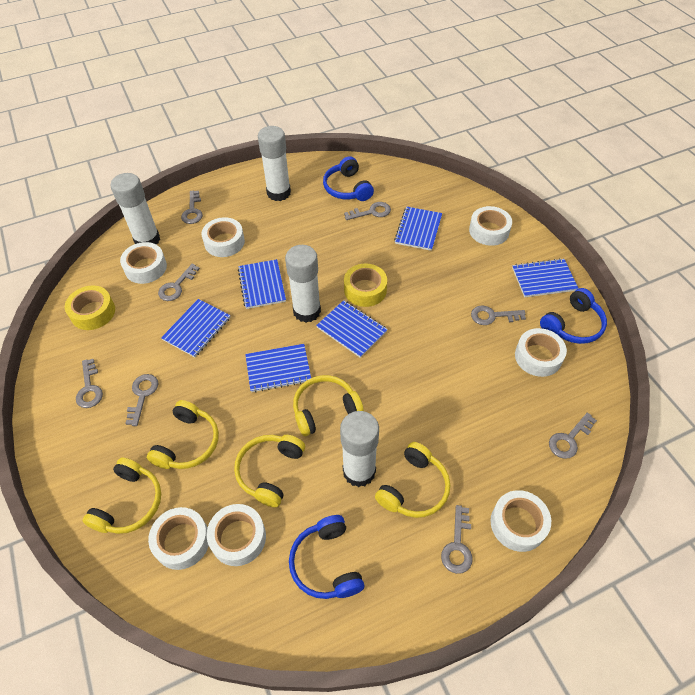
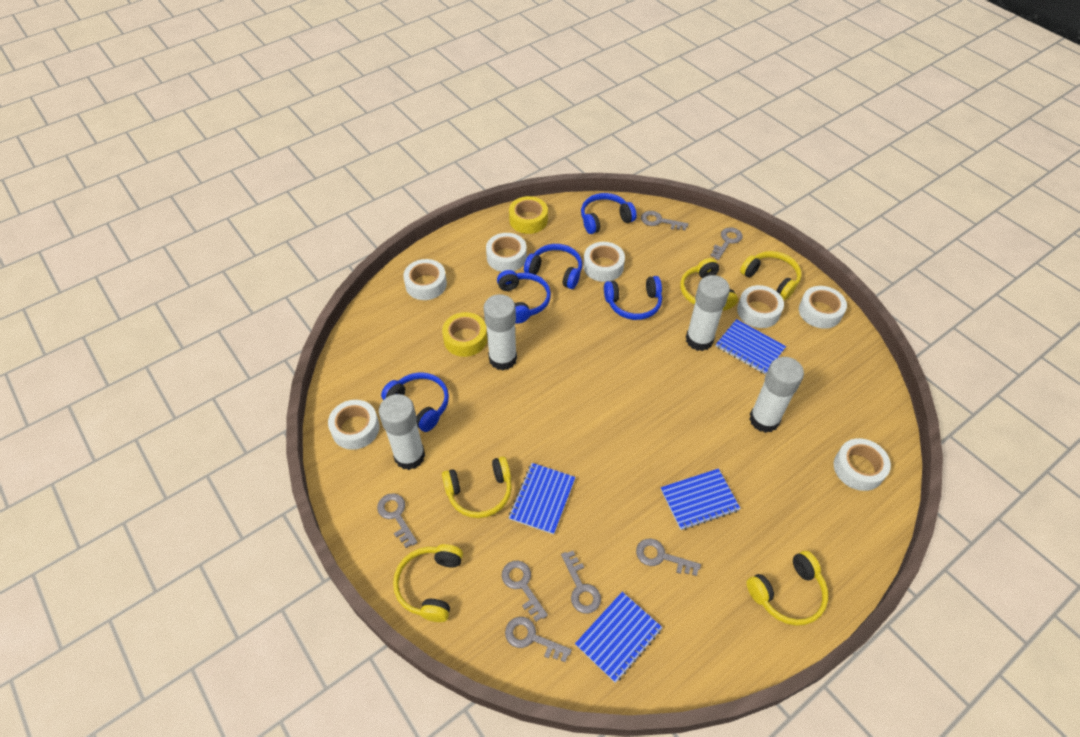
blue headphones: 3 -> 5
blue notebook: 6 -> 4
grey key: 8 -> 7

